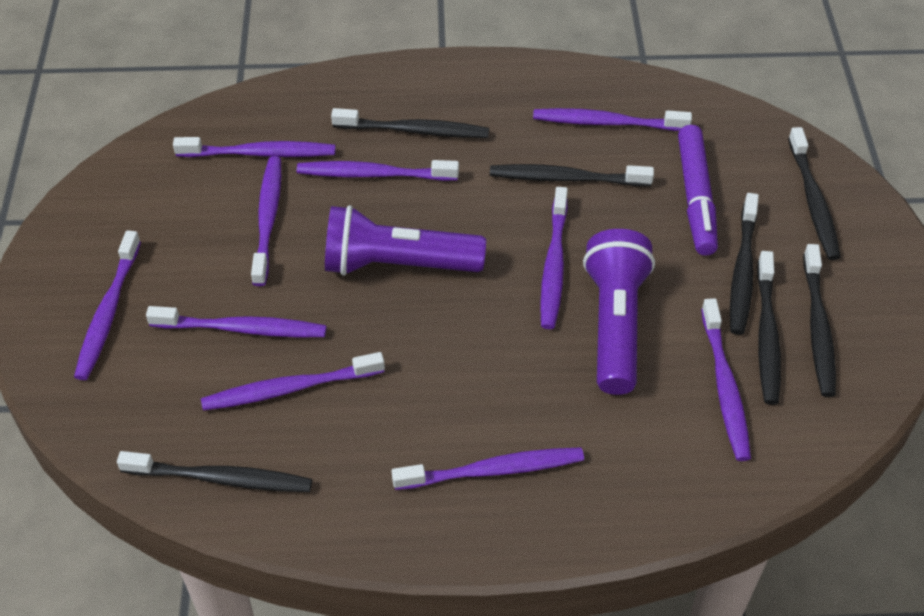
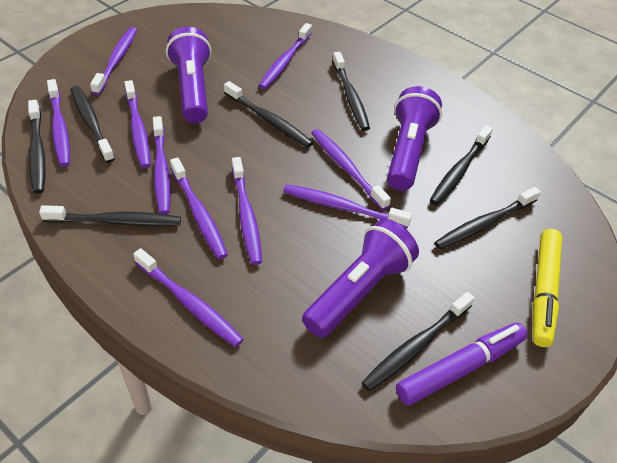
black toothbrush: 7 -> 8
purple flashlight: 2 -> 3
yellow marker: 0 -> 1

